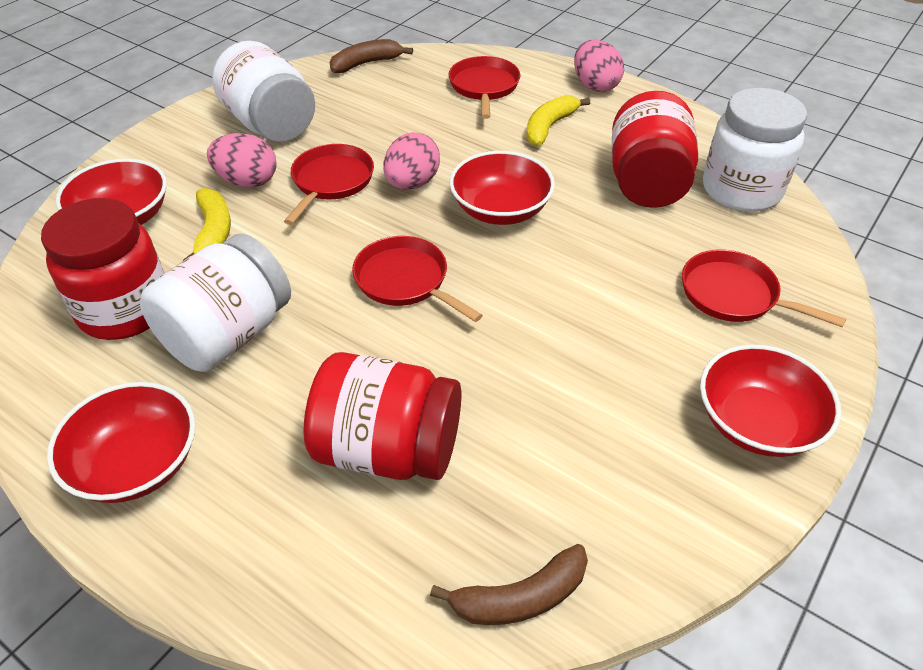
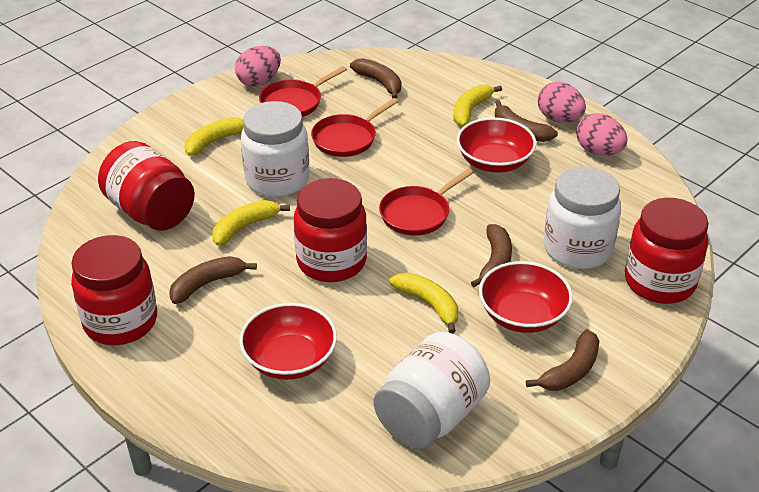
brown banana: 2 -> 5
red bowl: 4 -> 3
red jar: 3 -> 4
red pan: 4 -> 3
yellow banana: 2 -> 4

